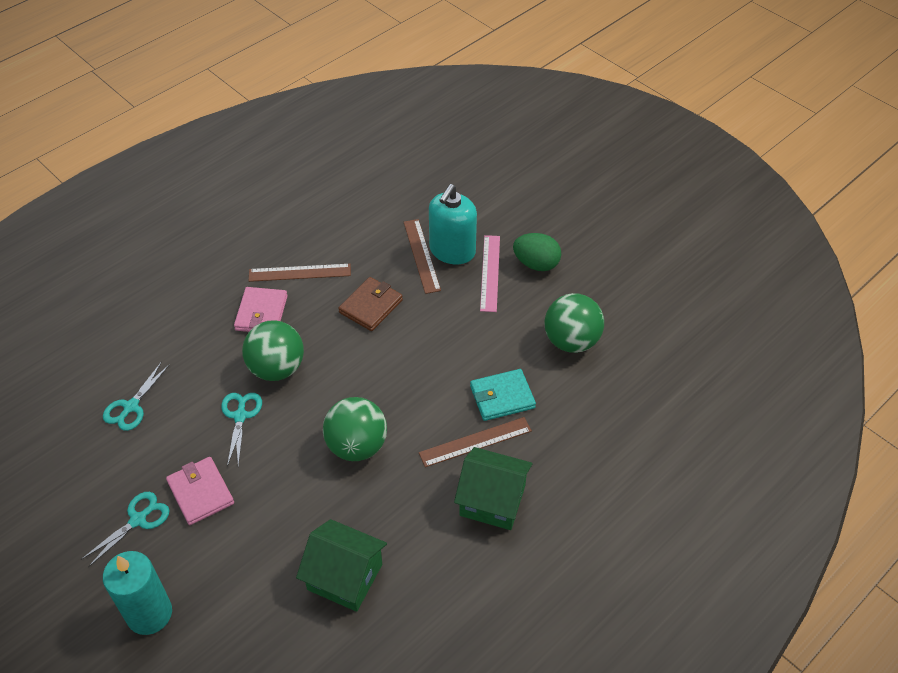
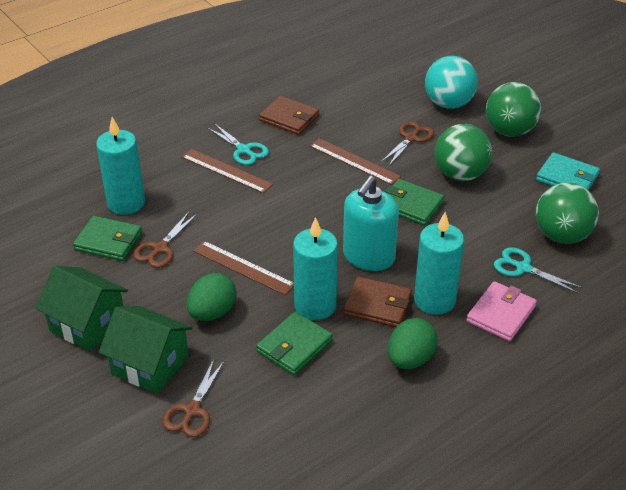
brown scissors: 0 -> 3
brown wallet: 1 -> 2
green egg: 1 -> 2
green wallet: 0 -> 3
pink ruler: 1 -> 0
pink wallet: 2 -> 1
turquoise ball: 0 -> 1
turquoise candle: 1 -> 3
turquoise scissors: 3 -> 2

